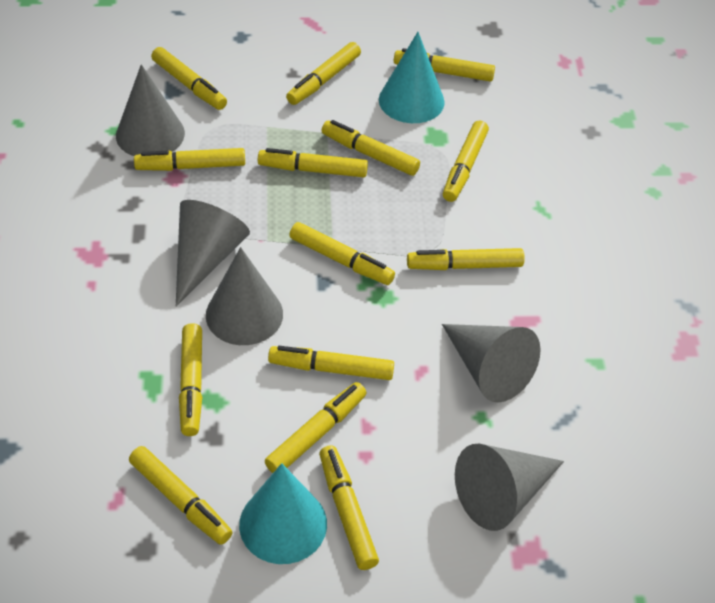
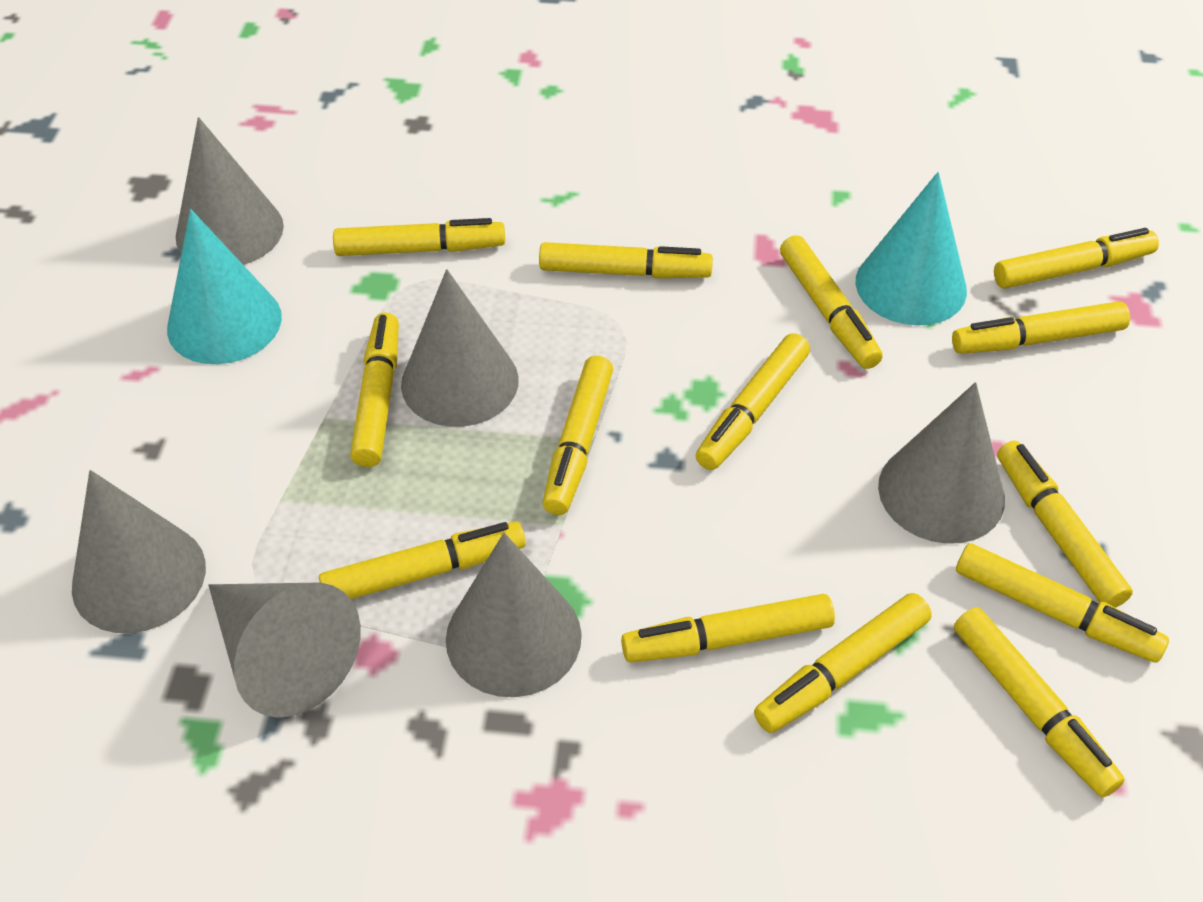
grey cone: 5 -> 6

